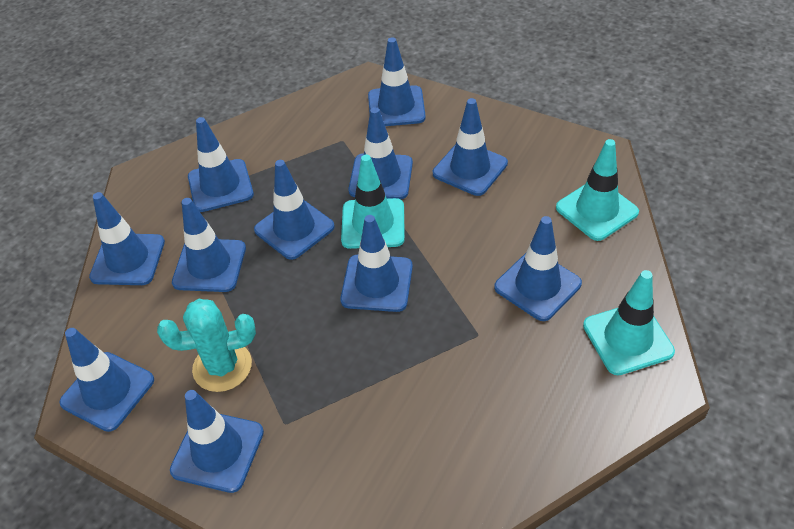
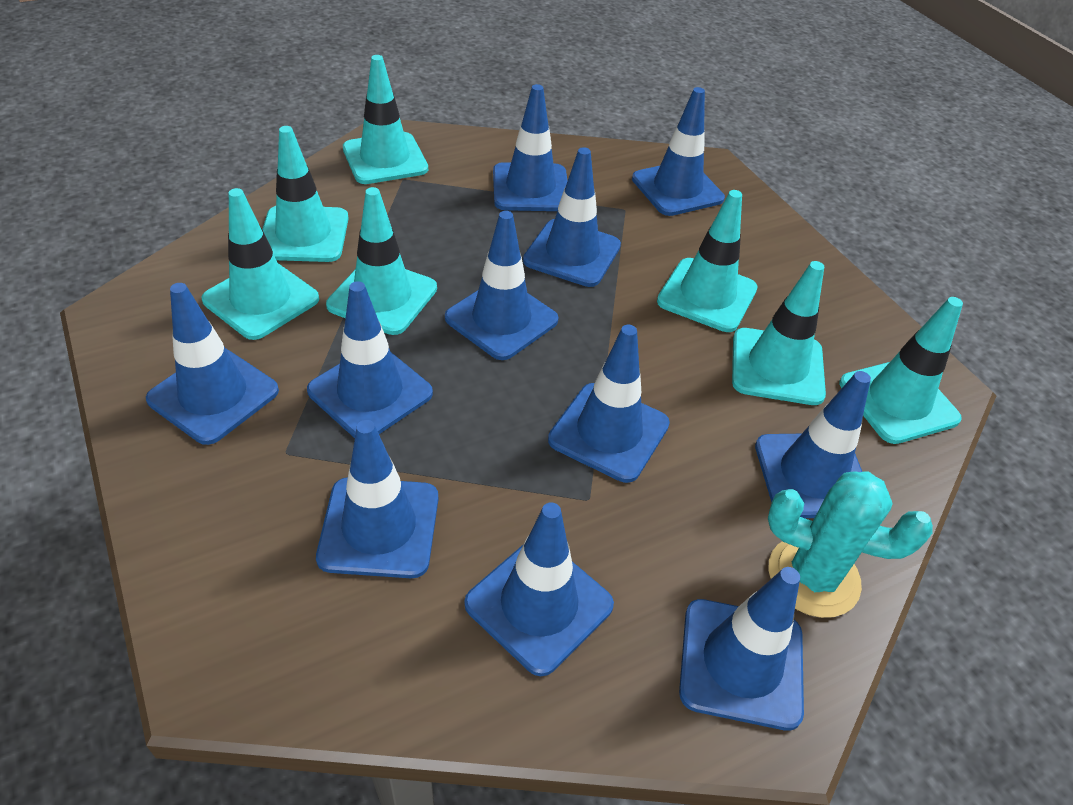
turquoise traffic cone: 3 -> 7

